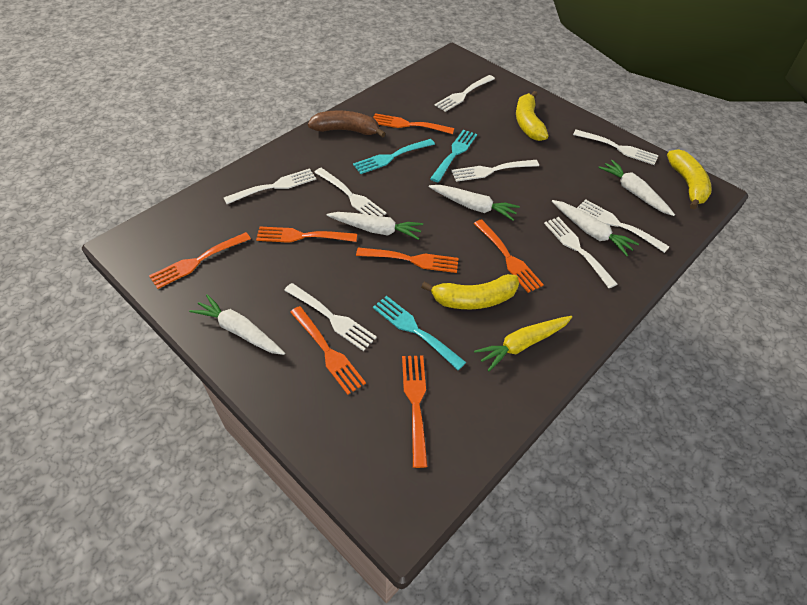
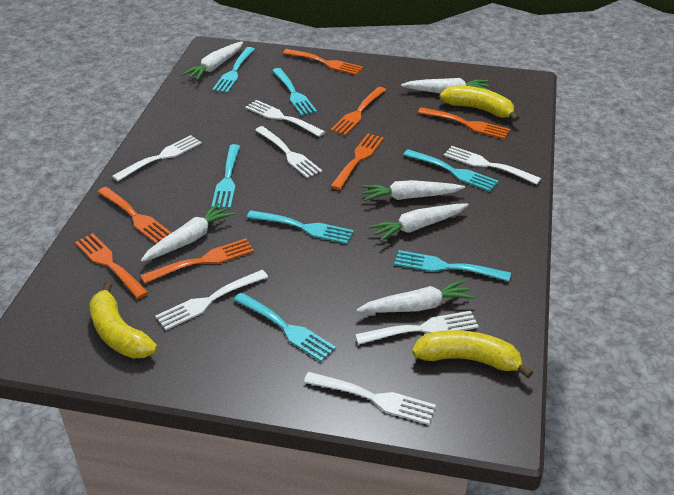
brown banana: 1 -> 0
turquoise fork: 3 -> 7
white carrot: 5 -> 6
white fork: 8 -> 7
yellow carrot: 1 -> 0

